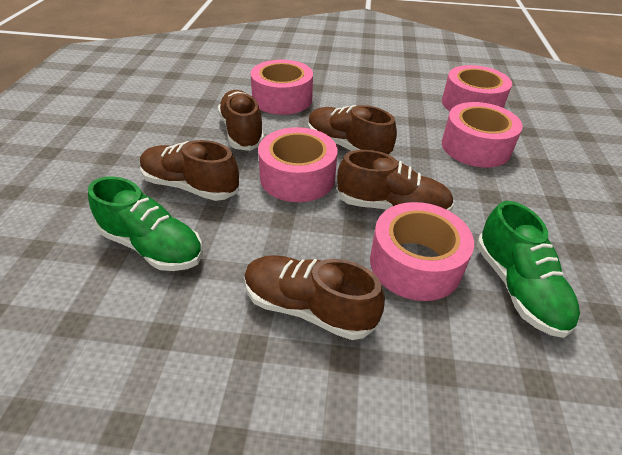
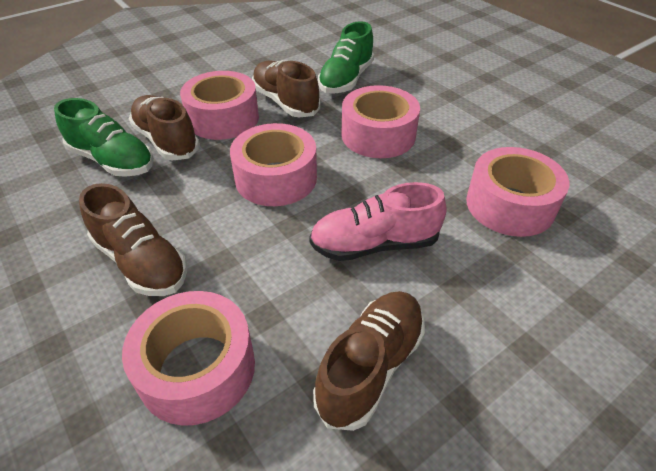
brown shoe: 5 -> 4
pink shoe: 0 -> 1

